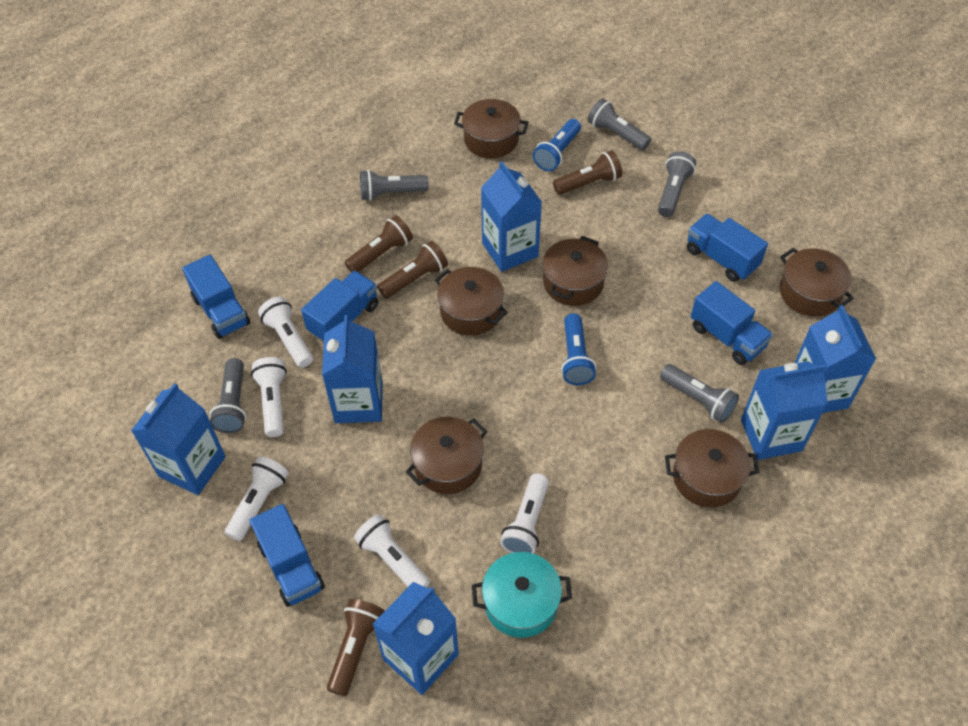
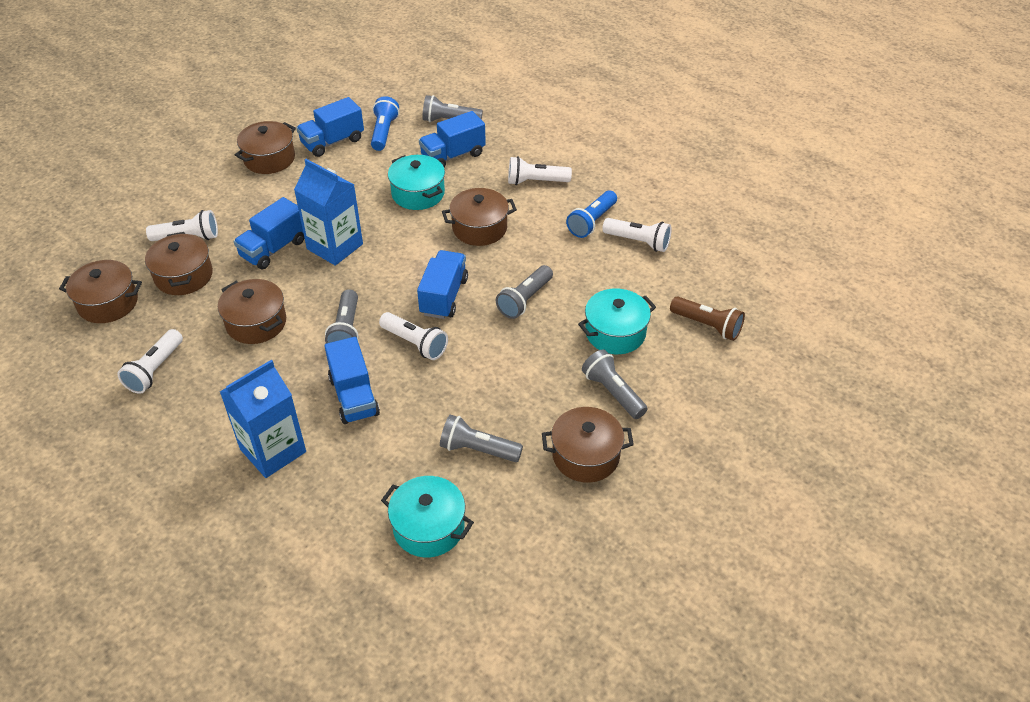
blue carton: 6 -> 2
brown flashlight: 4 -> 1
turquoise pot: 1 -> 3

